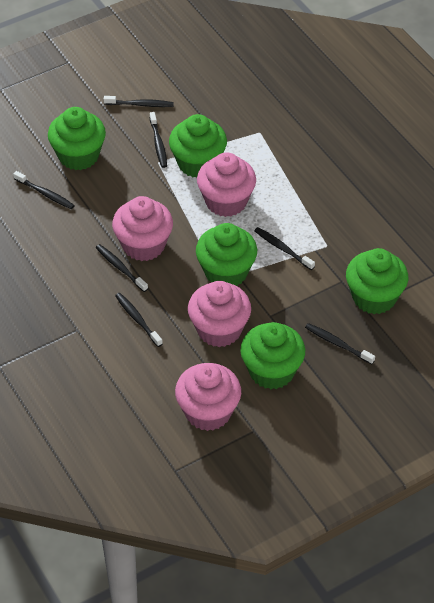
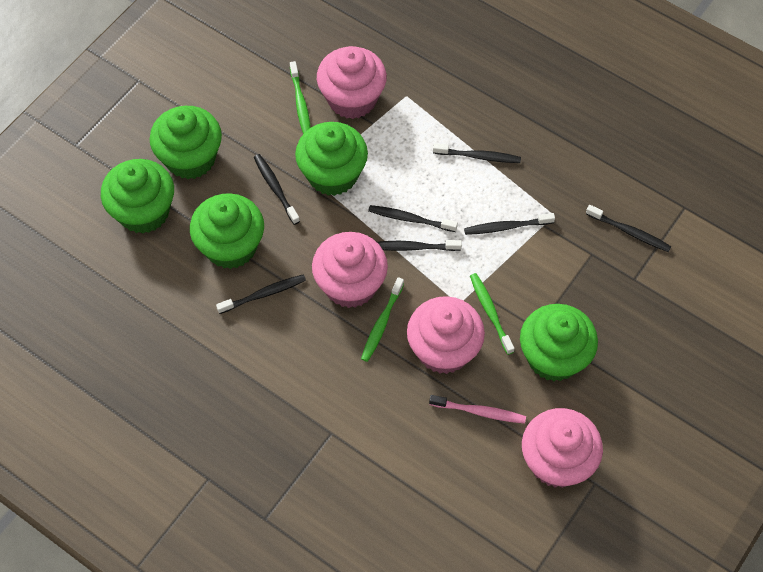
green toothbrush: 0 -> 3
pink toothbrush: 0 -> 1

